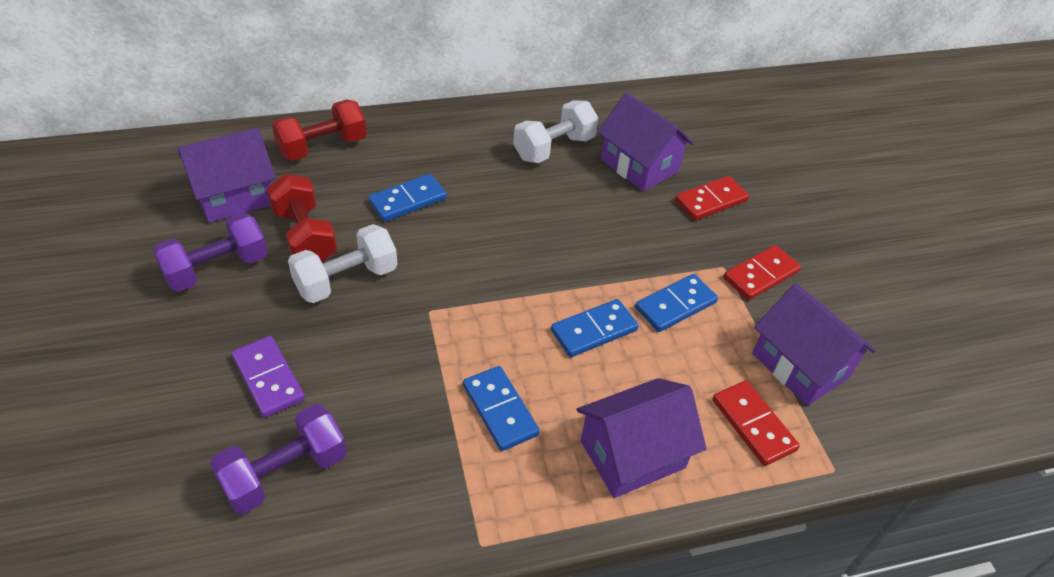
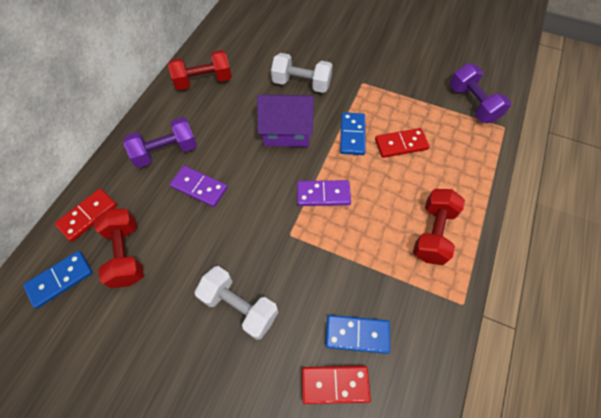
blue domino: 4 -> 3
purple domino: 1 -> 2
purple house: 4 -> 1
red dumbbell: 2 -> 3

